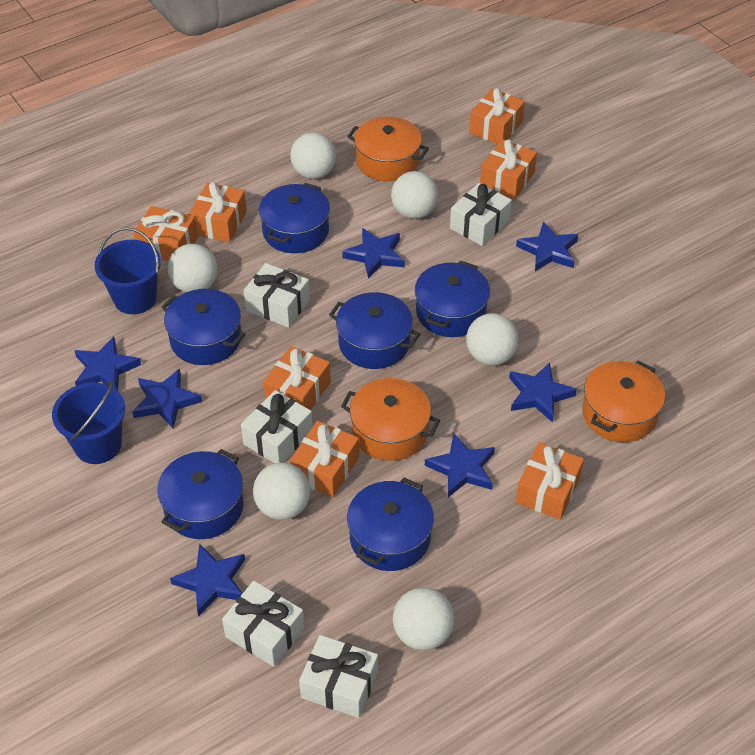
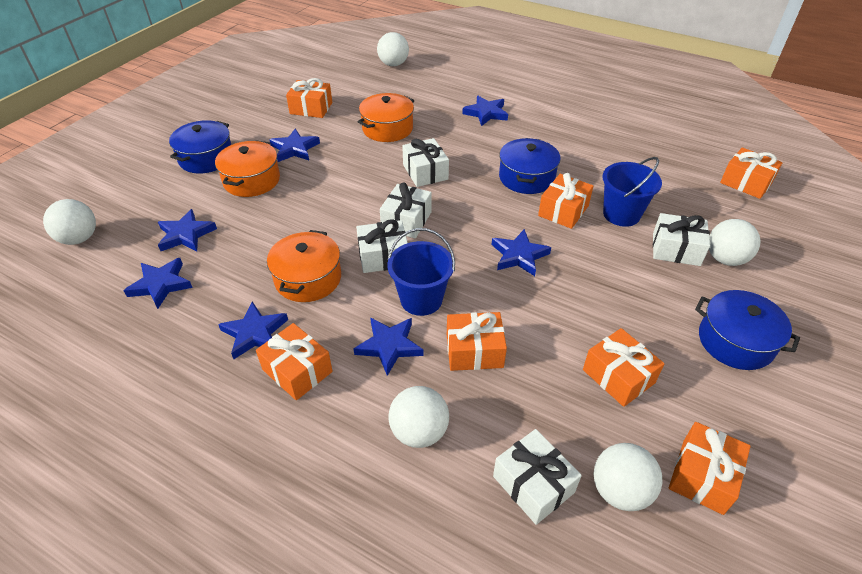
blue pot: 6 -> 3
white ball: 6 -> 5

